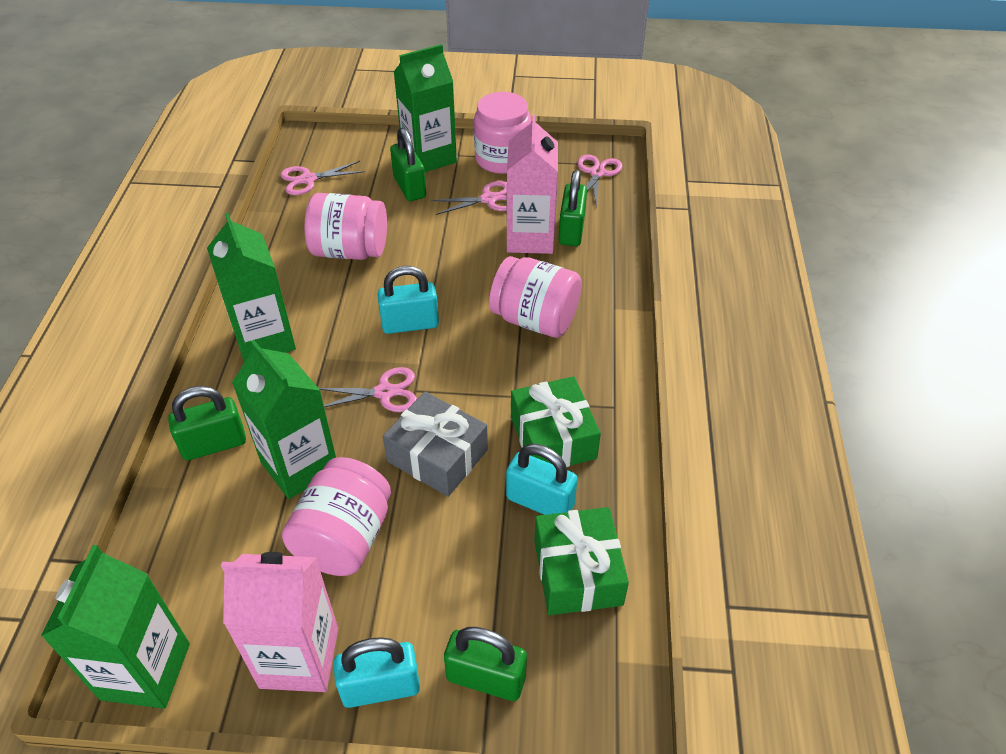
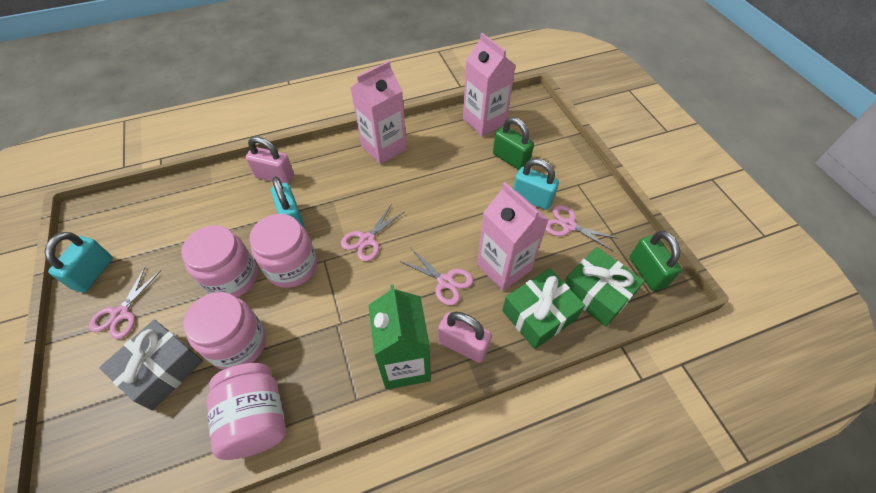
green carton: 4 -> 1
green padlock: 4 -> 2
pink carton: 2 -> 3
pink padlock: 0 -> 2

